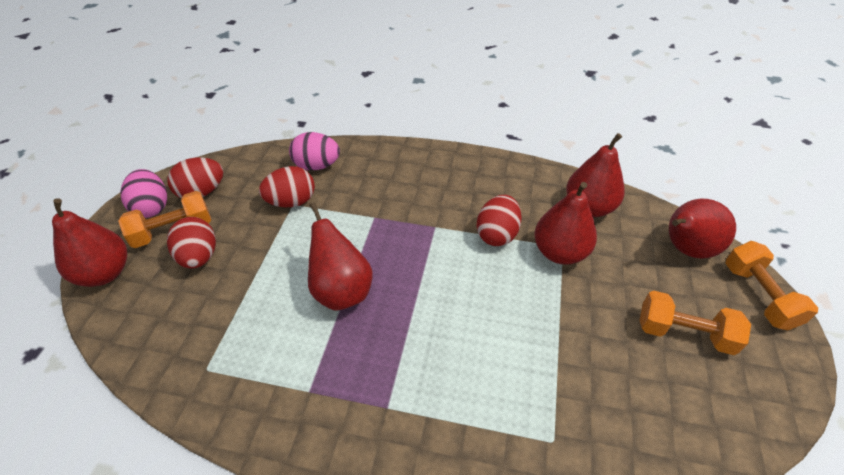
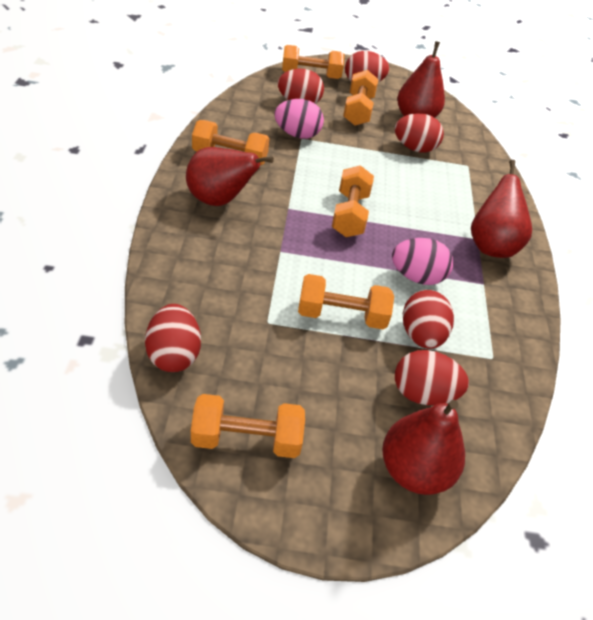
orange dumbbell: 3 -> 6
red egg: 4 -> 6
red pear: 5 -> 4

